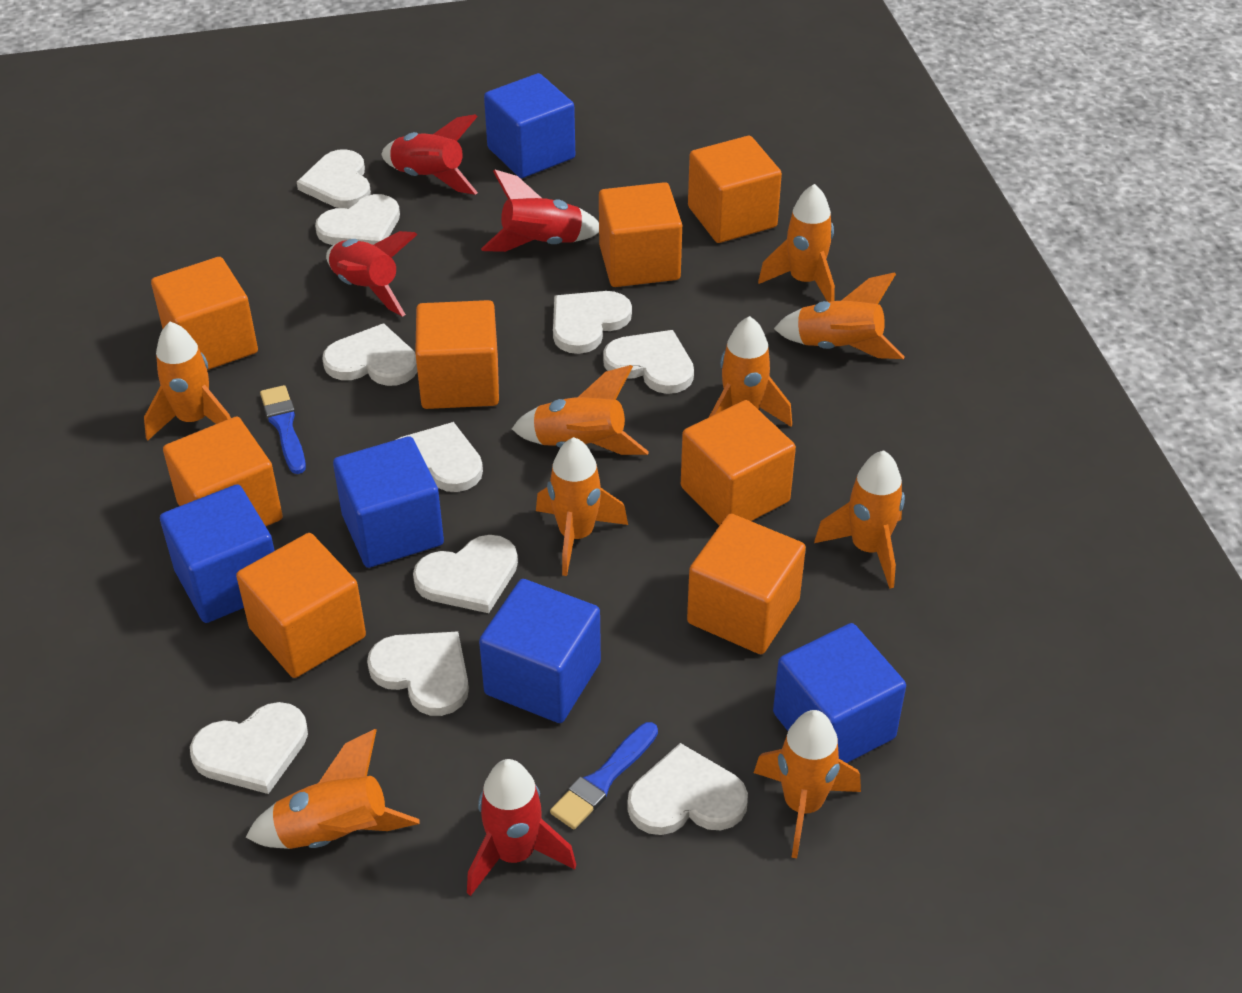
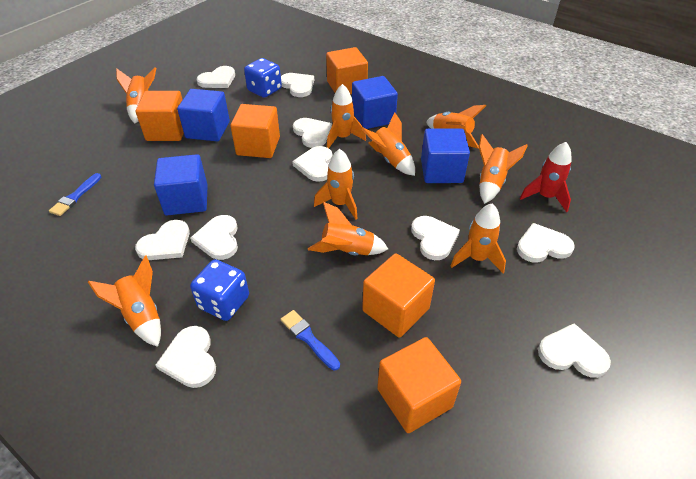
blue cube: 5 -> 4
blue dice: 0 -> 2
orange cube: 8 -> 5
red rocket: 4 -> 1

